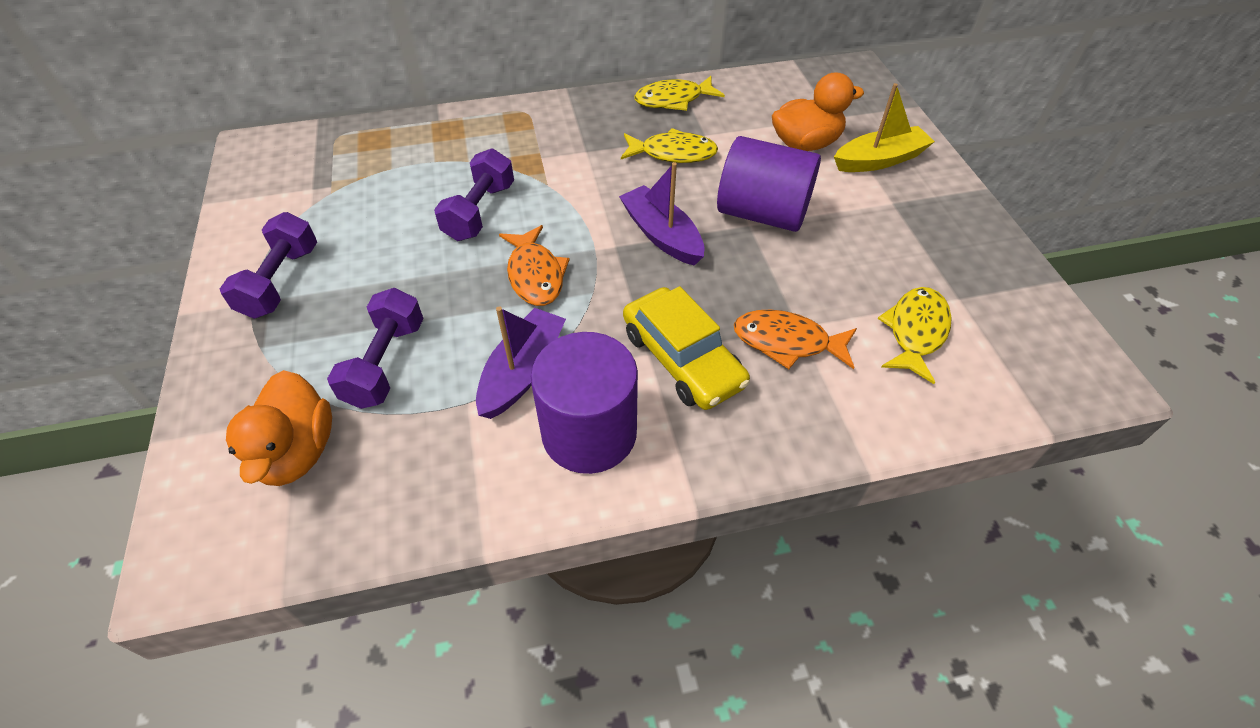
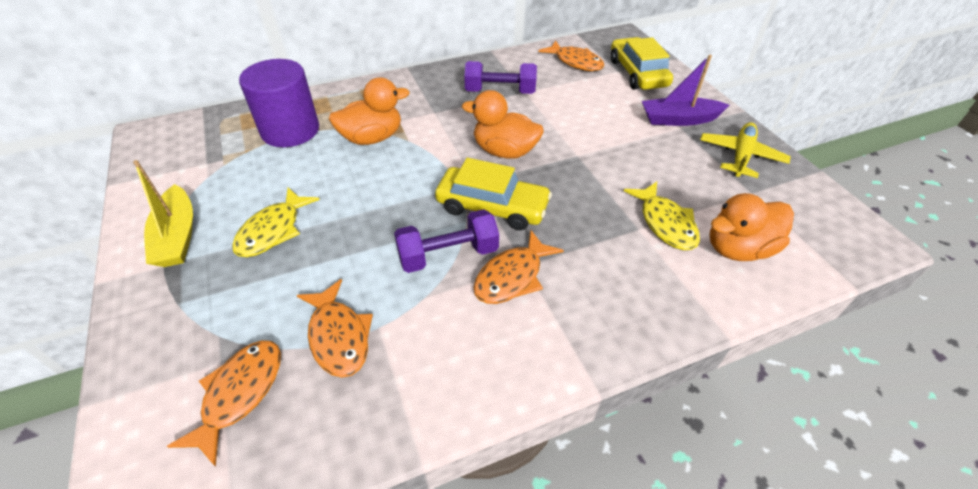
orange duck: 2 -> 3
orange fish: 2 -> 4
purple boat: 2 -> 1
purple cylinder: 2 -> 1
purple dumbbell: 3 -> 2
yellow car: 1 -> 2
yellow fish: 3 -> 2
yellow plane: 0 -> 1

